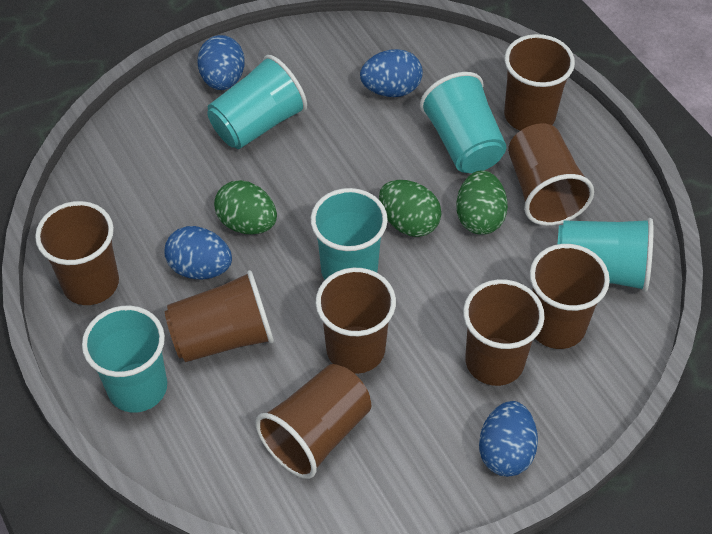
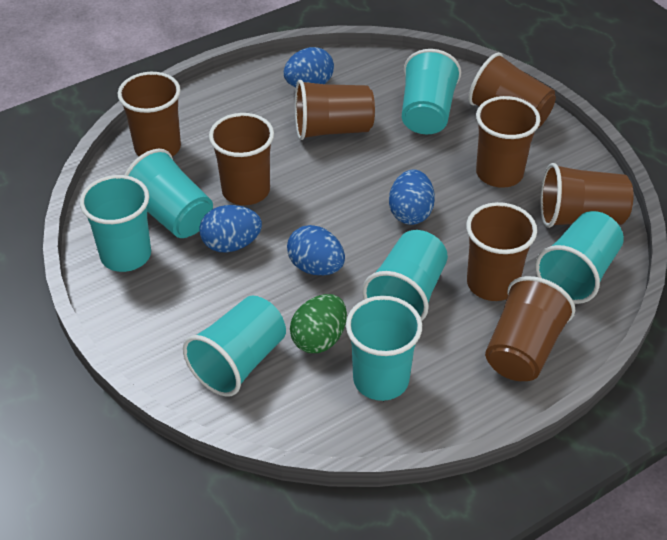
green egg: 3 -> 1
turquoise cup: 5 -> 7

